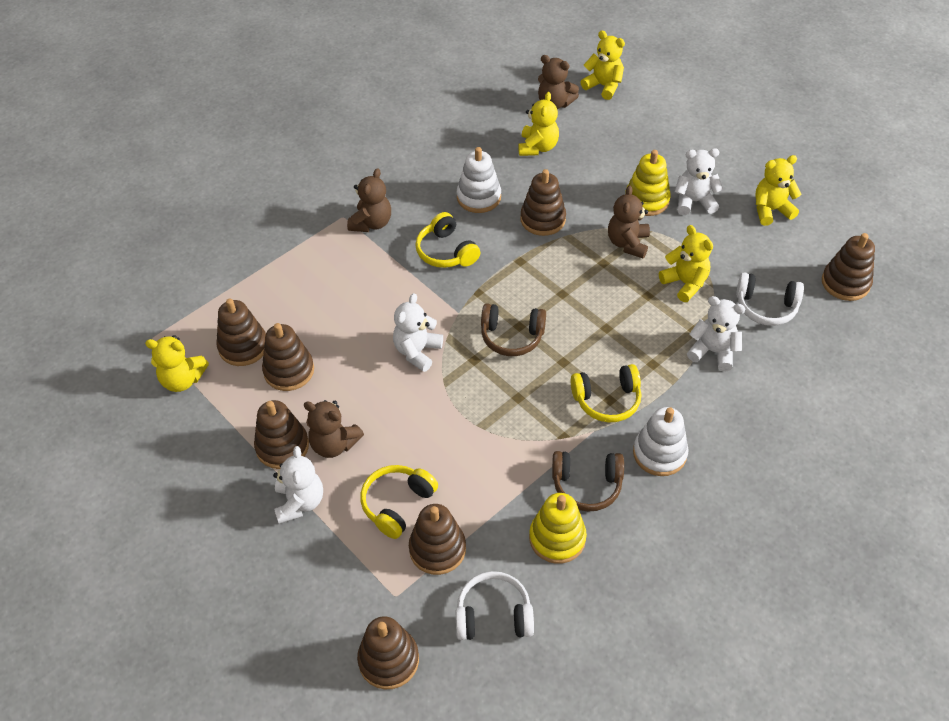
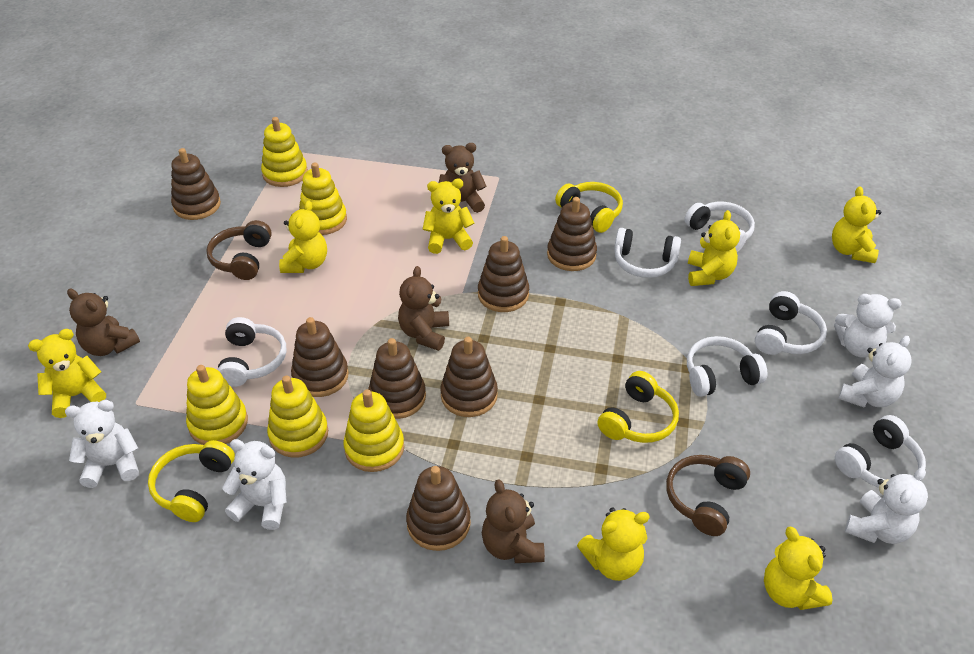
white headphones: 2 -> 6
white stacking toy: 2 -> 0
white teddy bear: 4 -> 5
yellow stacking toy: 2 -> 5
yellow teddy bear: 5 -> 7

